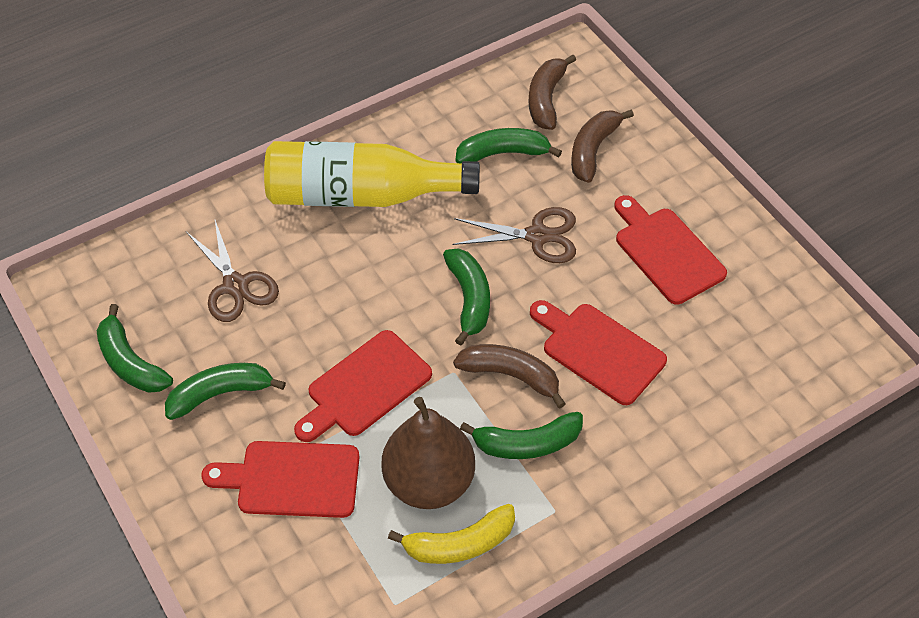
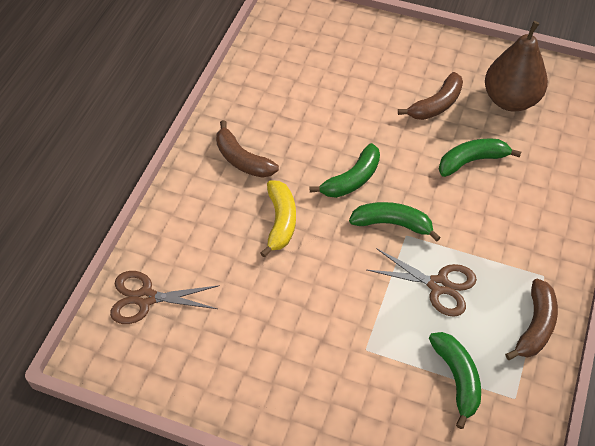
green banana: 5 -> 4
red cutting board: 4 -> 0
yellow bottle: 1 -> 0

